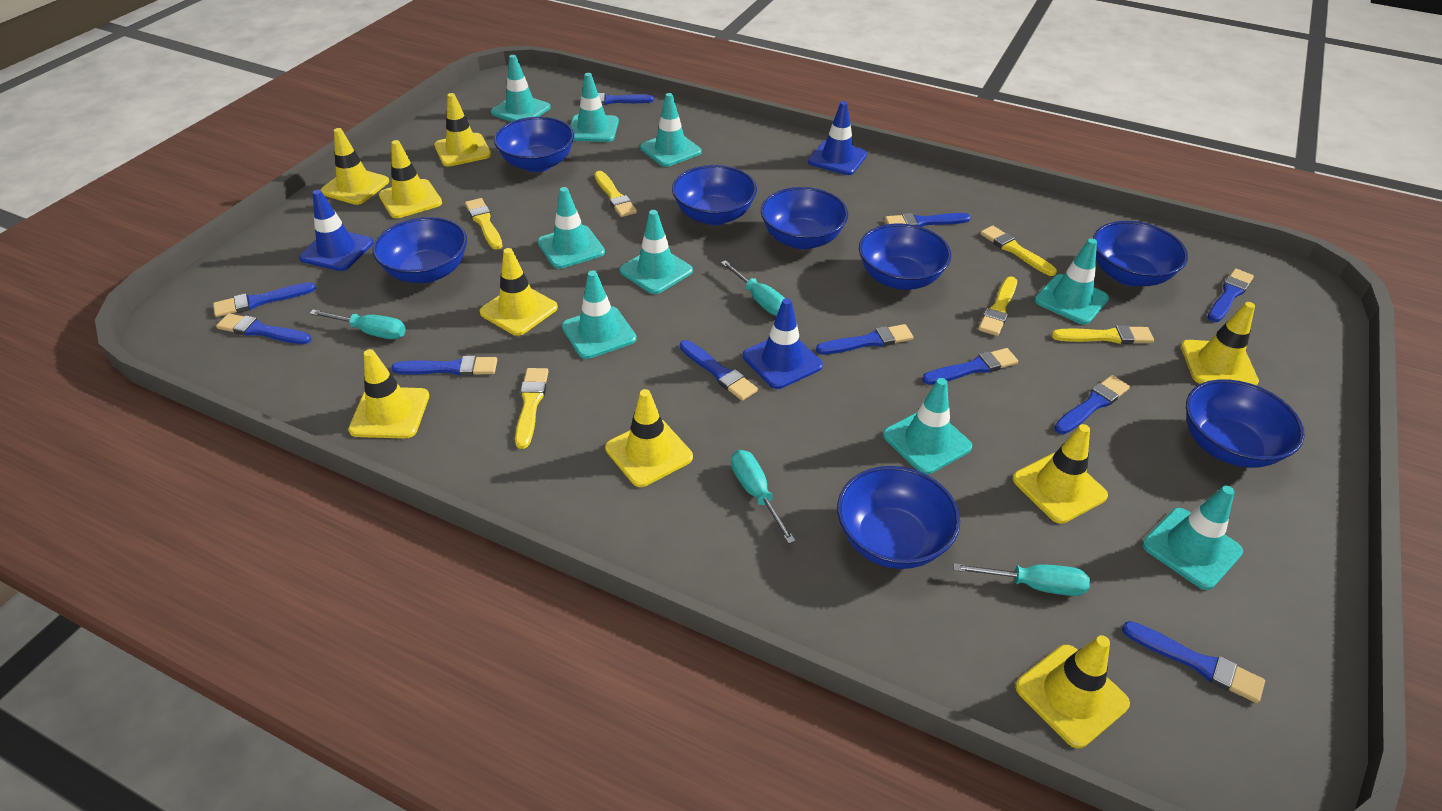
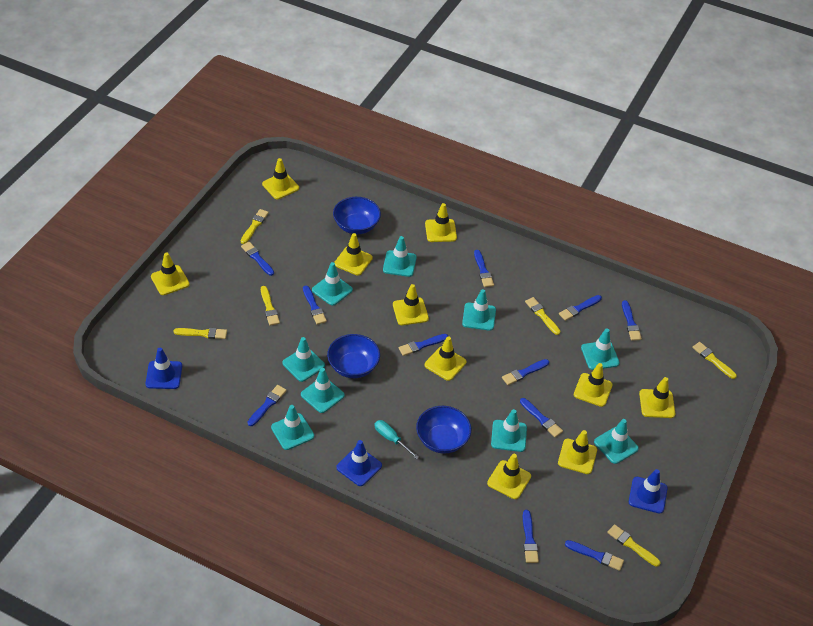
blue bowl: 8 -> 3
turquoise screwdriver: 4 -> 1
yellow traffic cone: 9 -> 10

